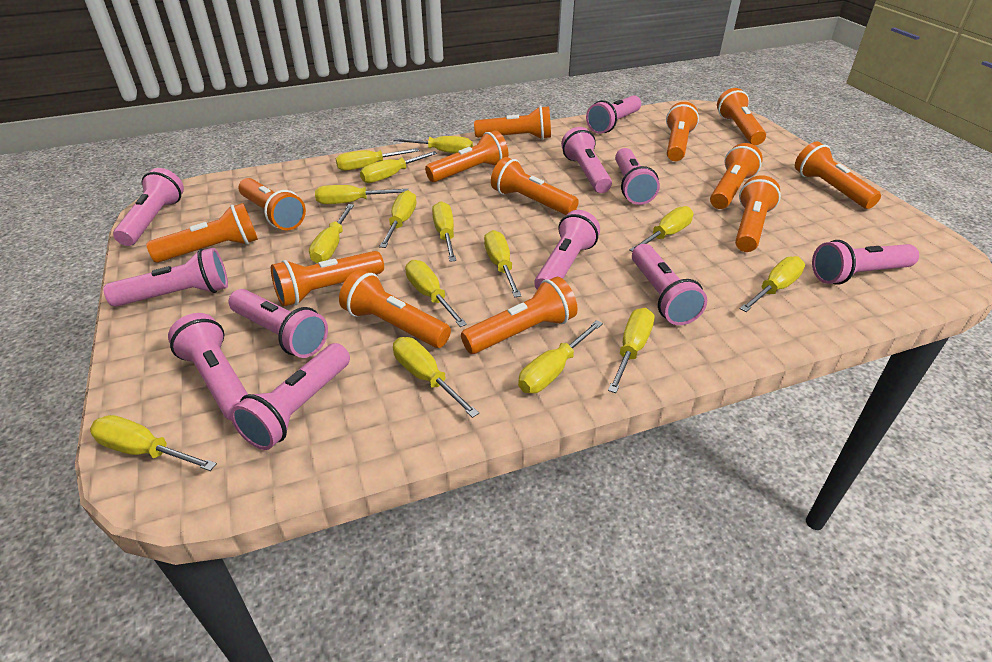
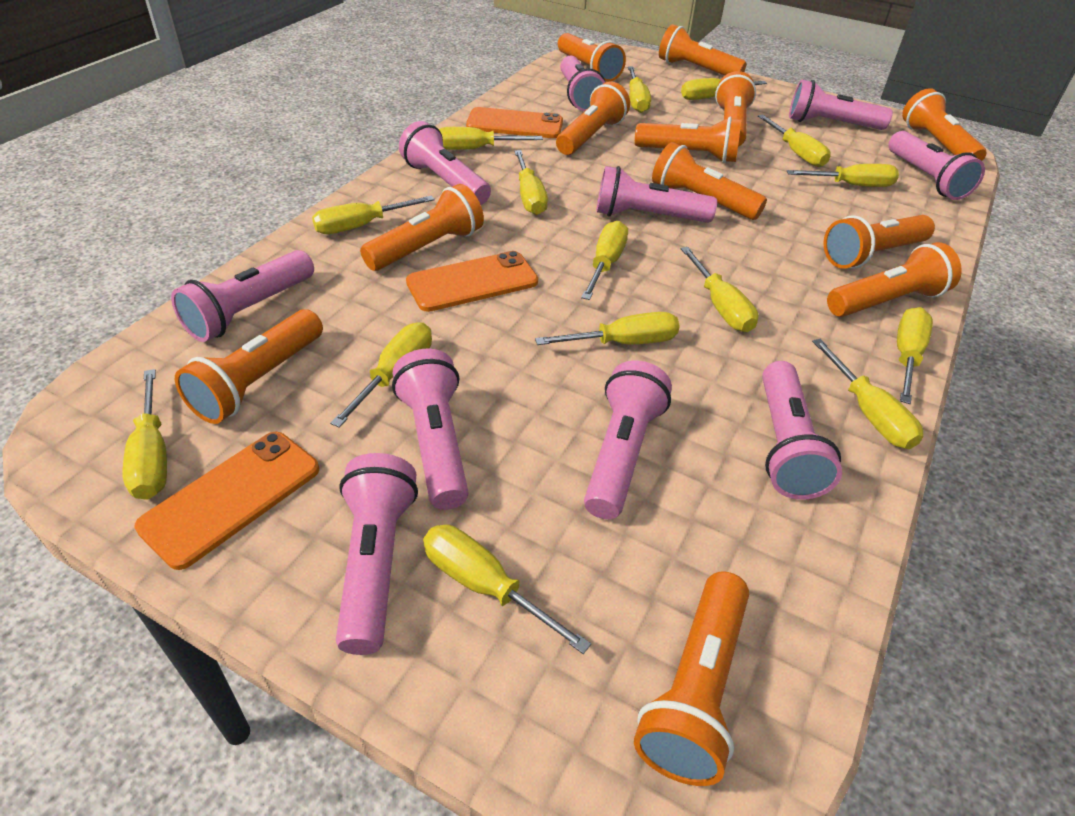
orange flashlight: 13 -> 12
orange phone: 0 -> 3
pink flashlight: 11 -> 10

